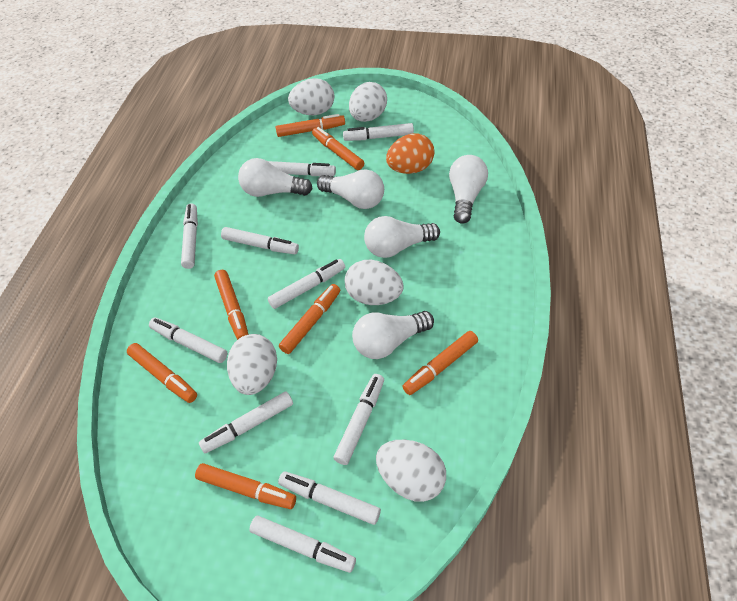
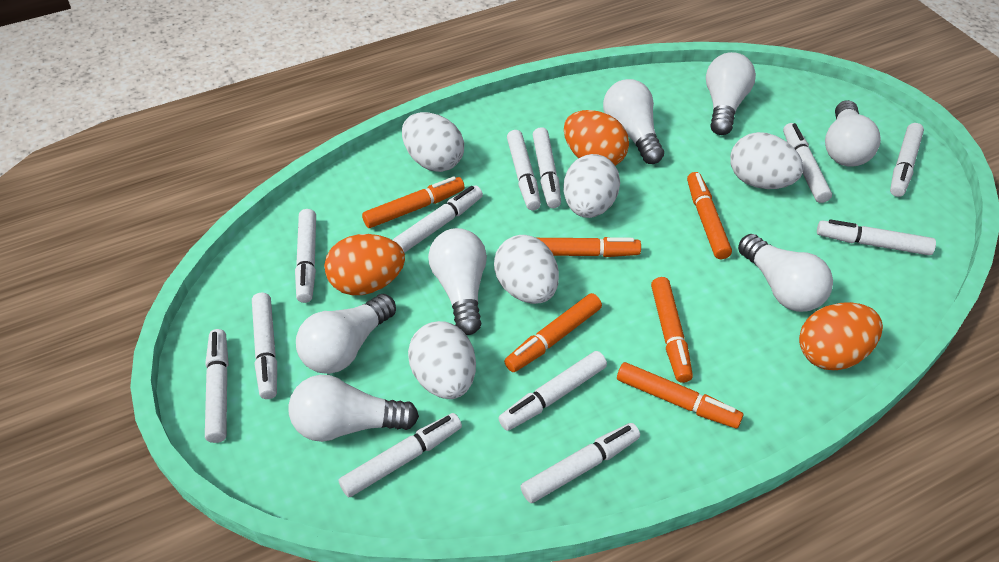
orange egg: 1 -> 3
orange marker: 7 -> 6
white light bulb: 5 -> 7
white marker: 10 -> 12

